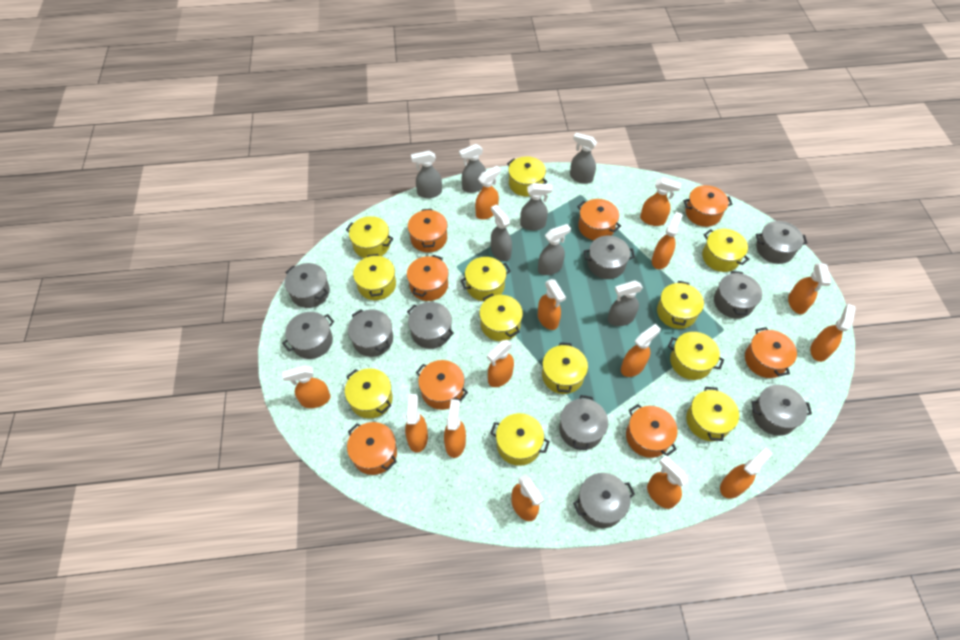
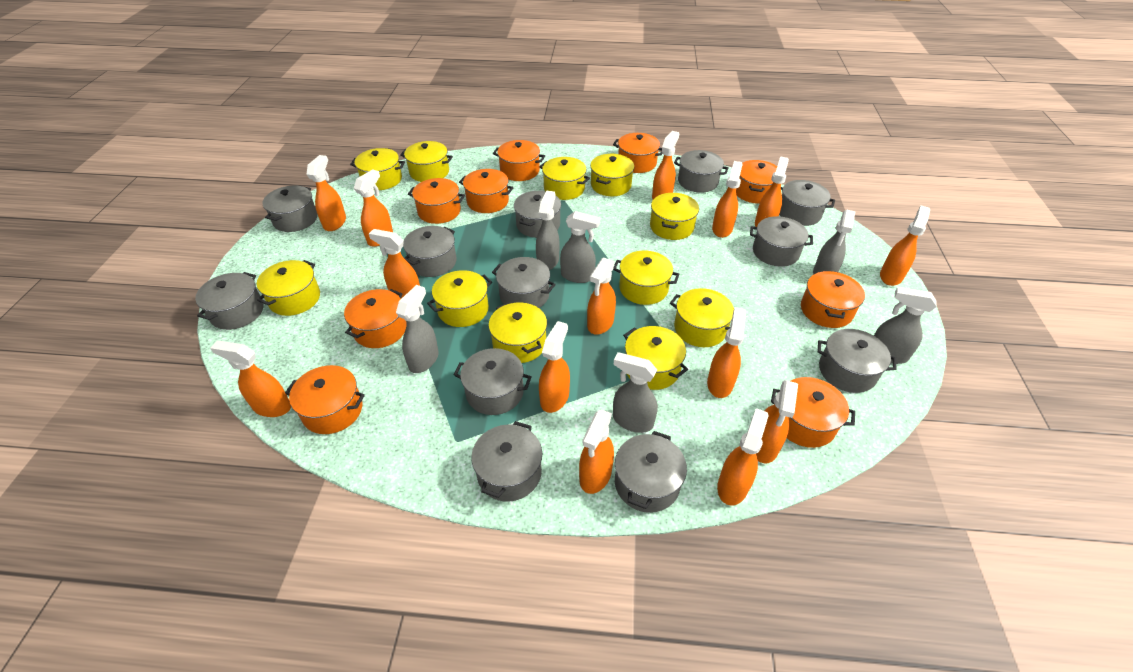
grey pot: 10 -> 12
grey spray bottle: 7 -> 6
orange pot: 8 -> 9
yellow pot: 12 -> 11

